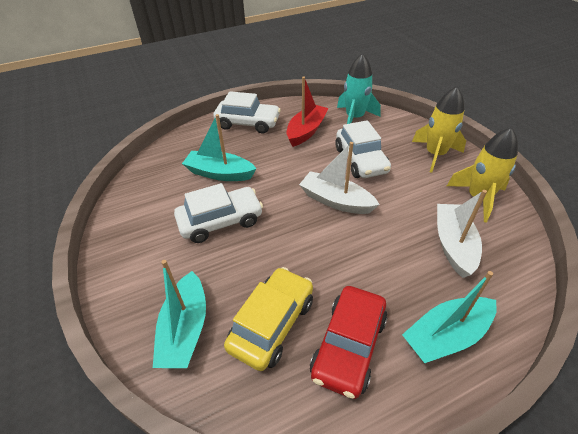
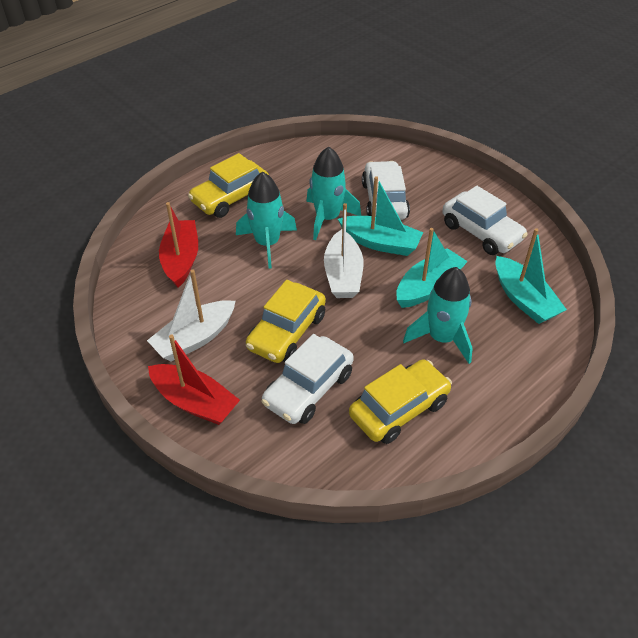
red boat: 1 -> 2
red car: 1 -> 0
turquoise rocket: 1 -> 3
yellow car: 1 -> 3
yellow rocket: 2 -> 0

